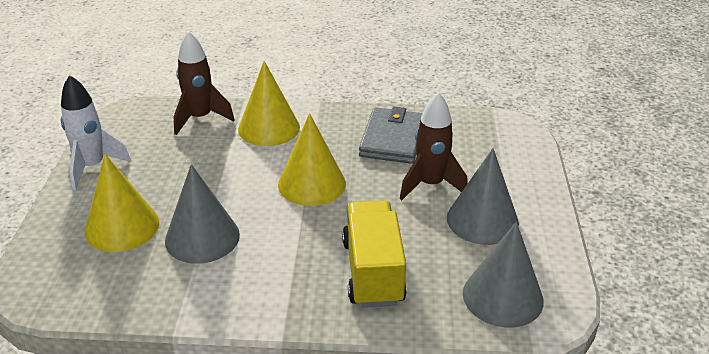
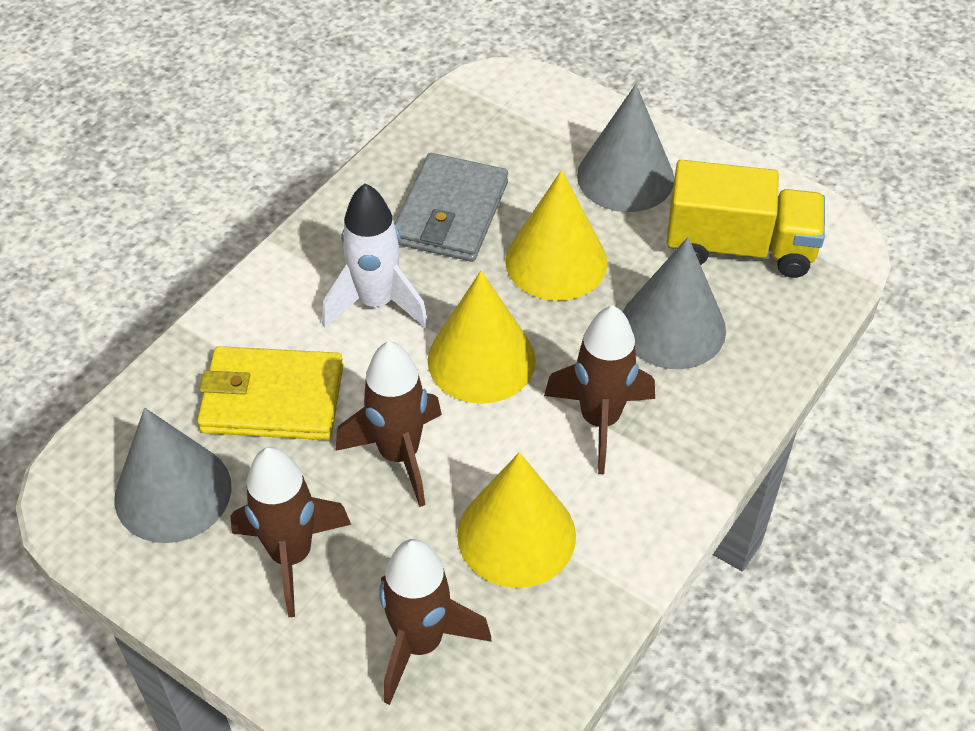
brown rocket: 2 -> 4
yellow wallet: 0 -> 1

